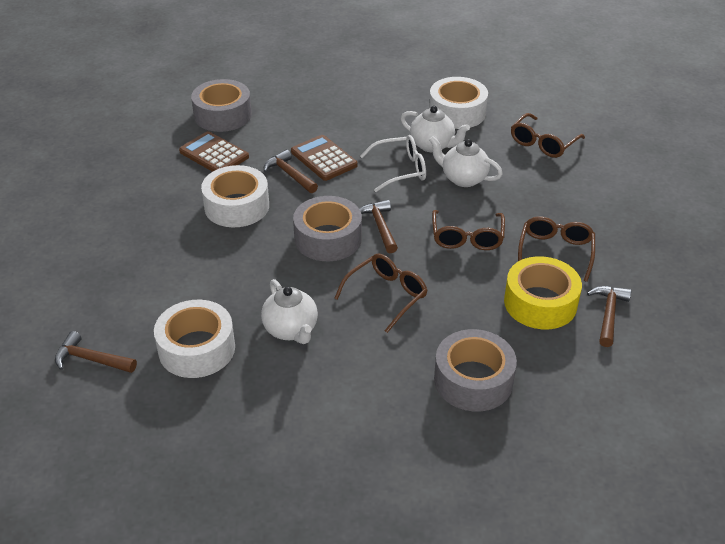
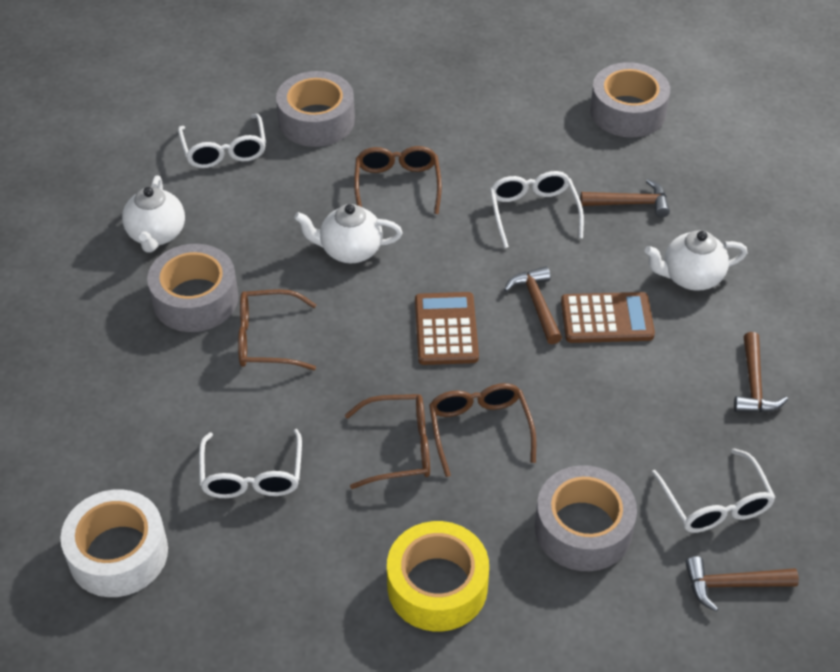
grey tape: 3 -> 4
white glasses: 1 -> 4
white tape: 3 -> 1

